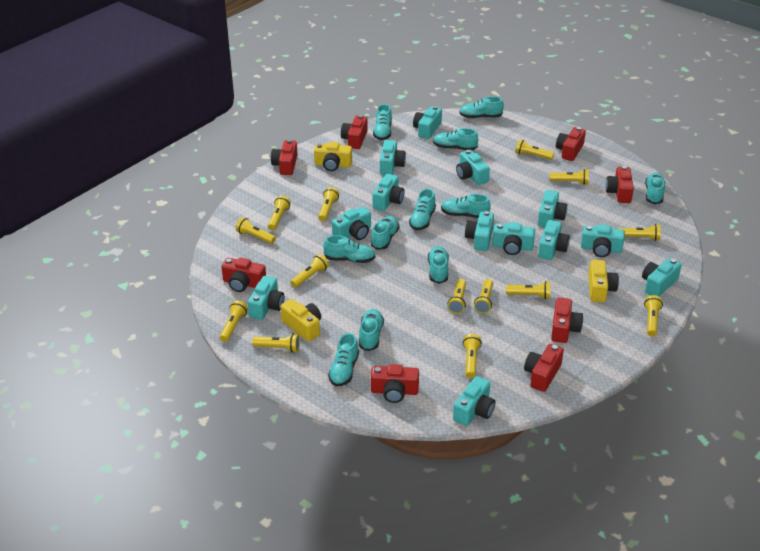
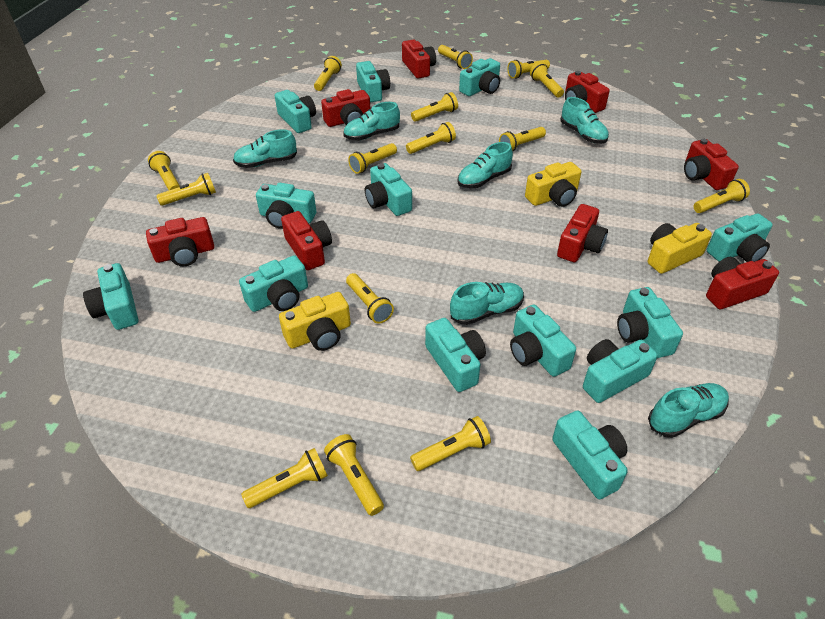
turquoise shoe: 11 -> 6
yellow flashlight: 14 -> 15

